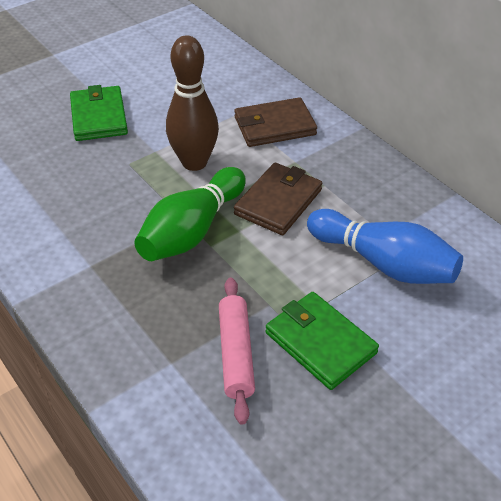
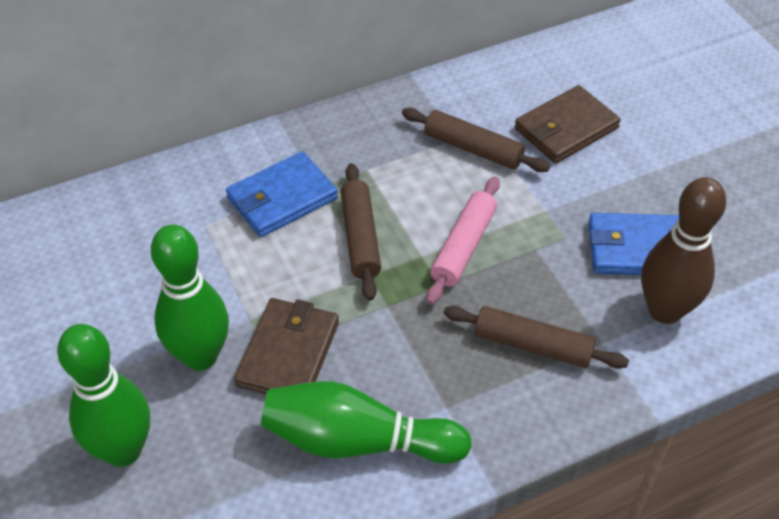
blue bowling pin: 1 -> 0
blue wallet: 0 -> 2
brown rolling pin: 0 -> 3
green bowling pin: 1 -> 3
green wallet: 2 -> 0

